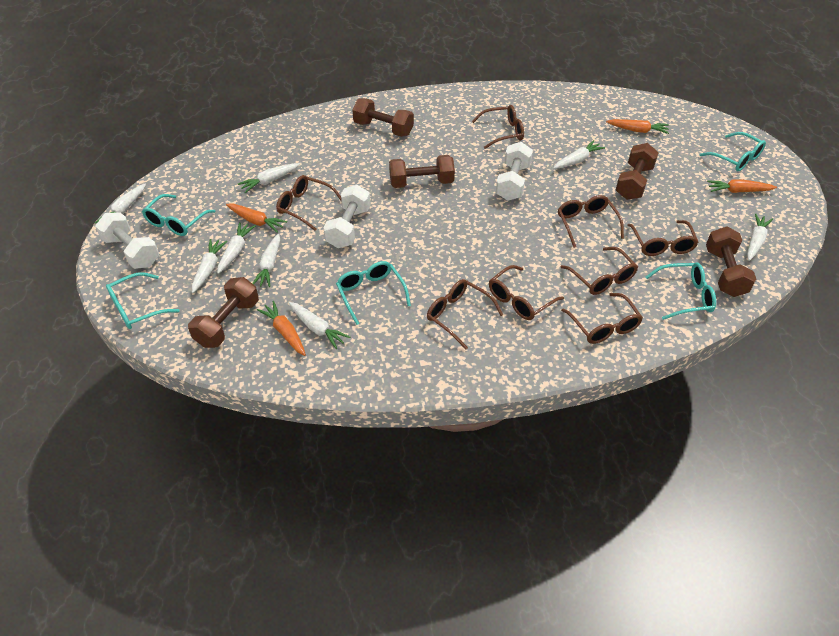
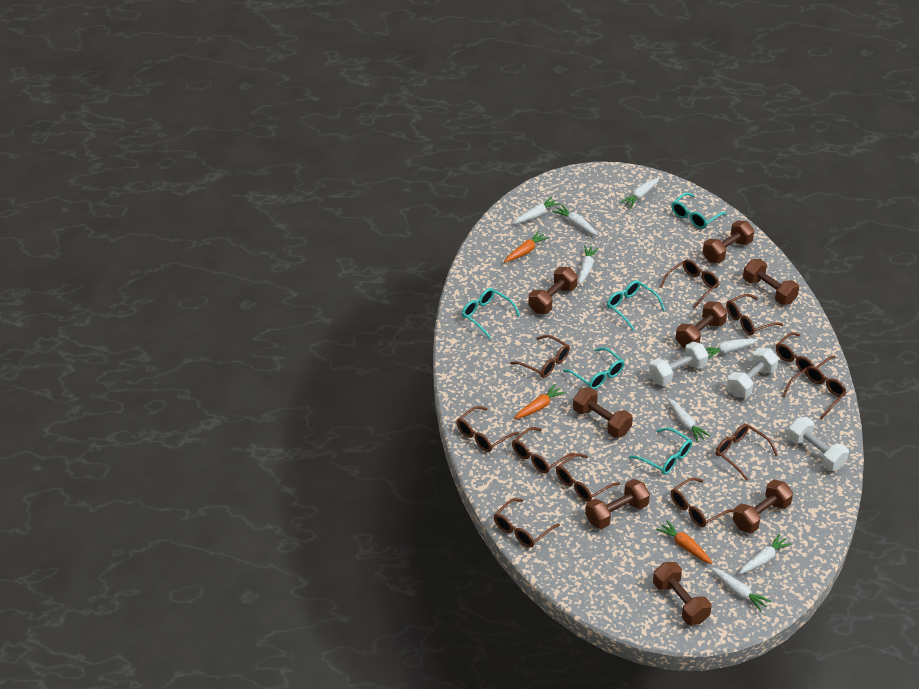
brown dumbbell: 5 -> 8
brown glasses: 8 -> 11
orange carrot: 4 -> 3

